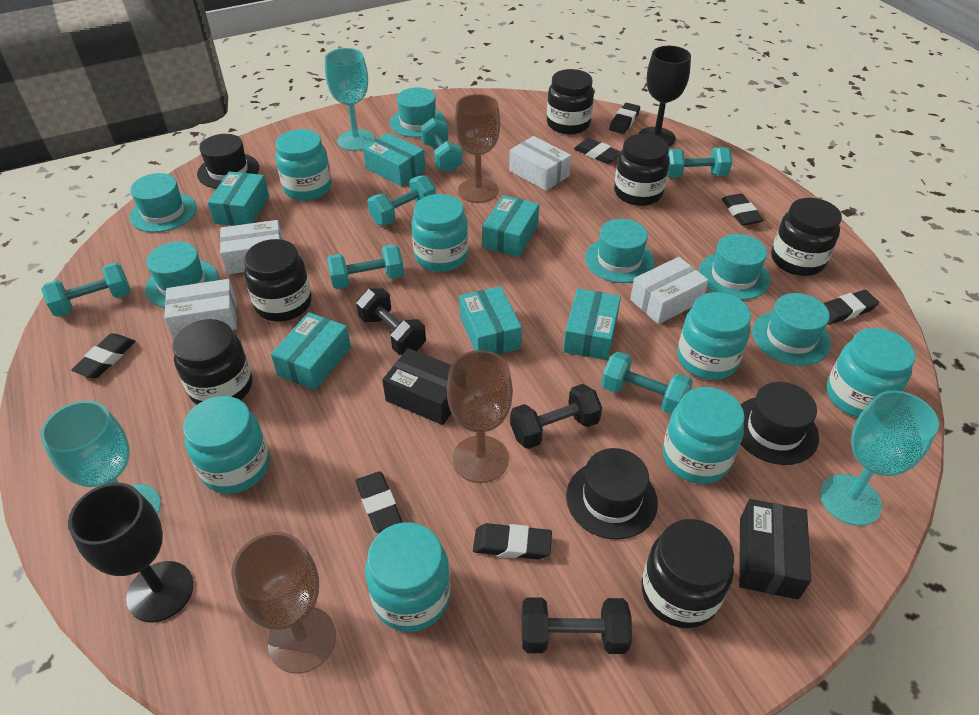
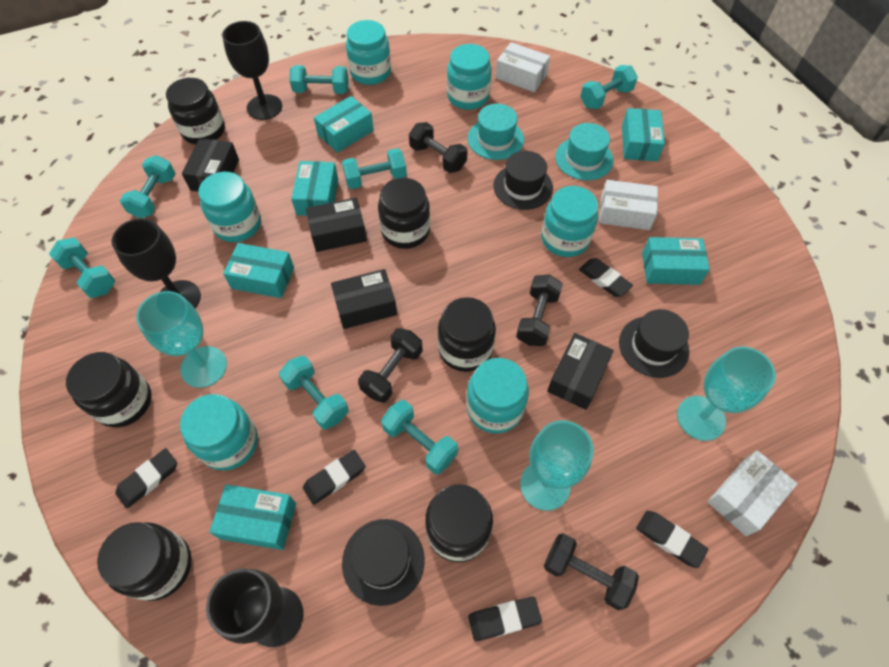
black box: 2 -> 4
black dumbbell: 3 -> 4
black eraser: 7 -> 5
black goblet: 2 -> 3
brown goblet: 3 -> 0
turquoise dumbbell: 6 -> 7
turquoise hat: 6 -> 2
turquoise jar: 7 -> 6
white box: 4 -> 3

